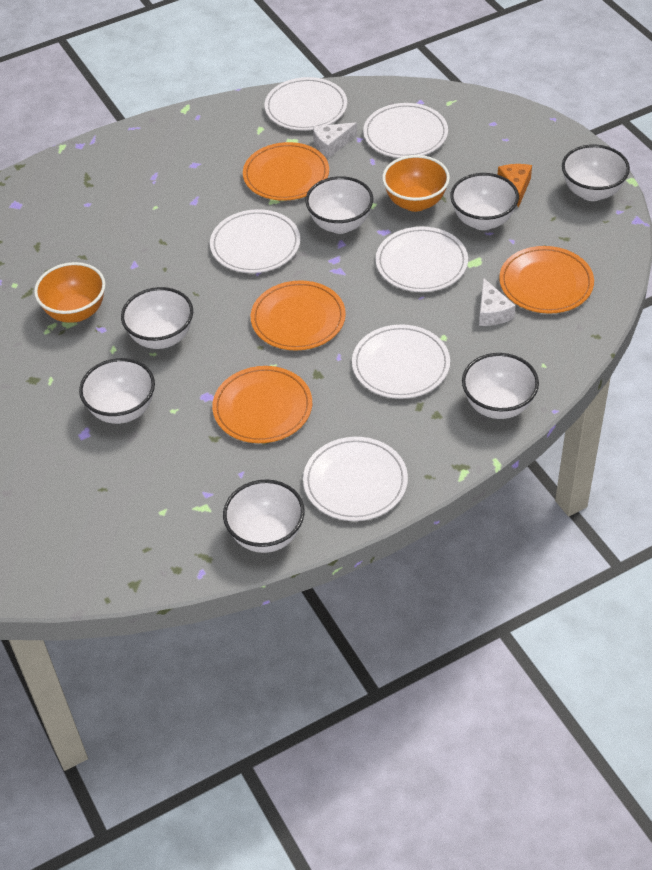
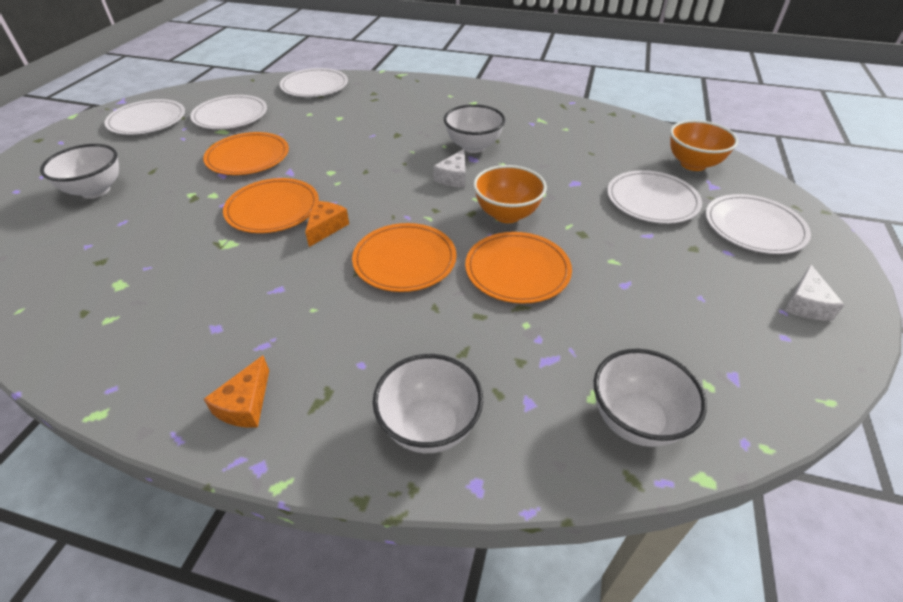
orange cheese: 1 -> 2
white bowl: 7 -> 4
white plate: 6 -> 5

